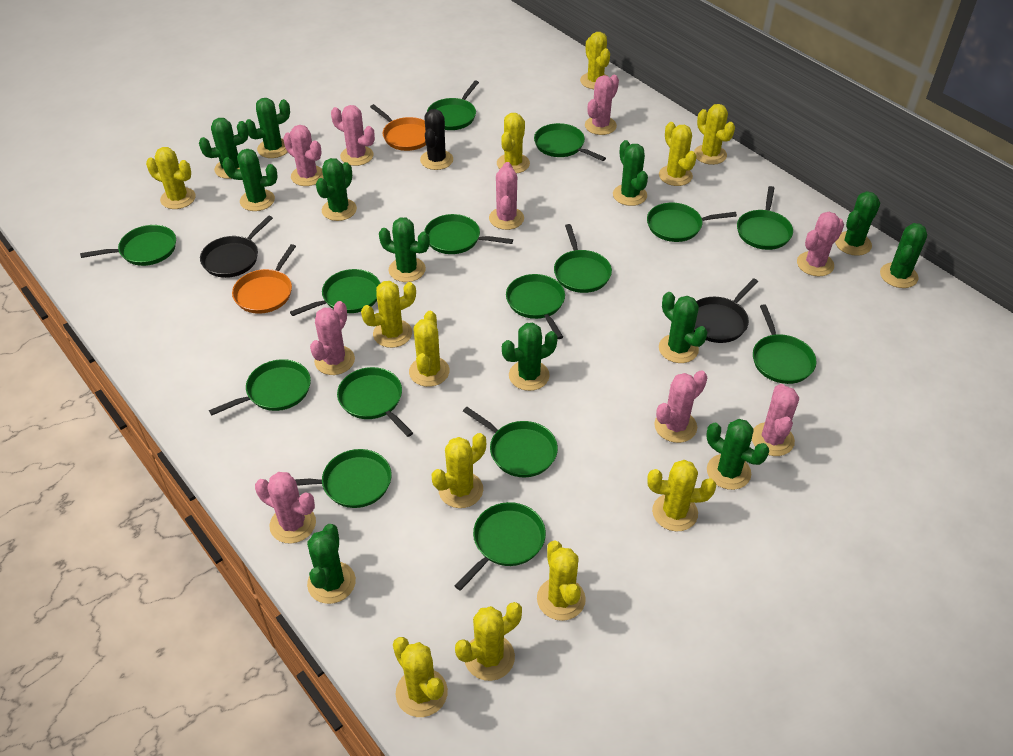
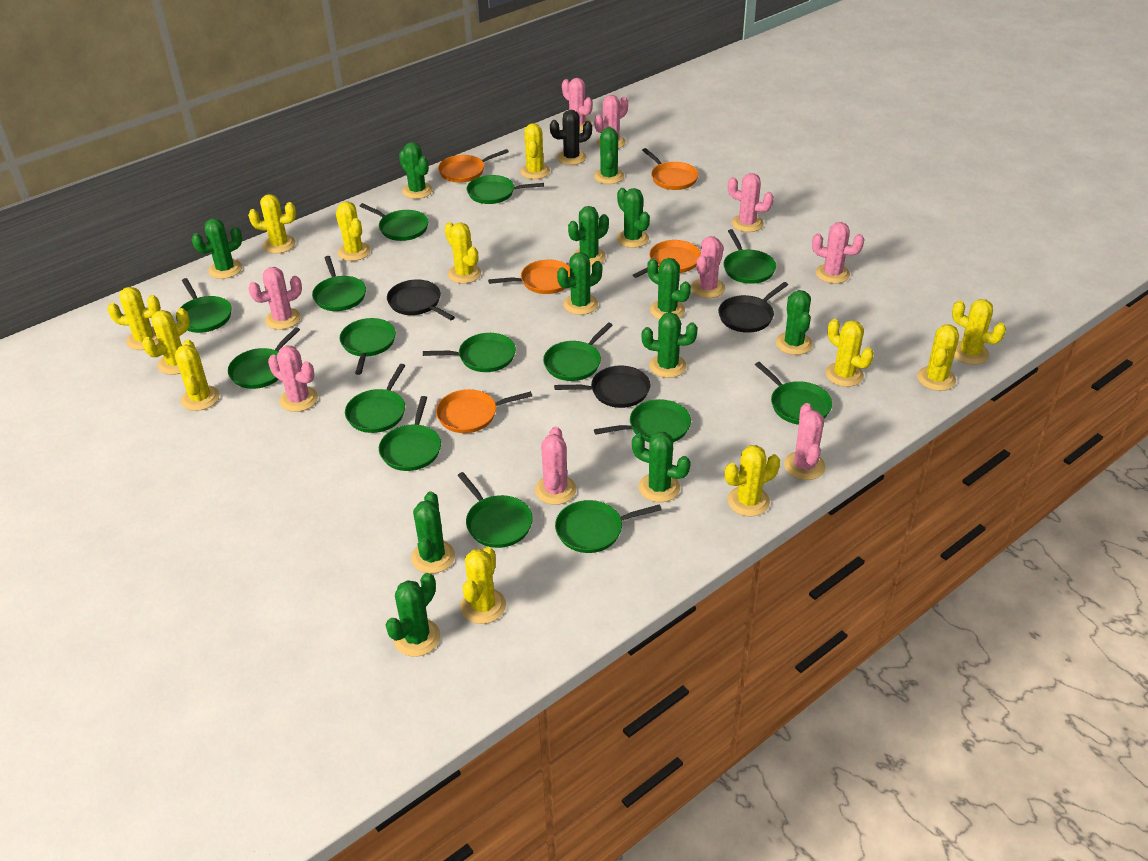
black pan: 2 -> 3
orange pan: 2 -> 5

